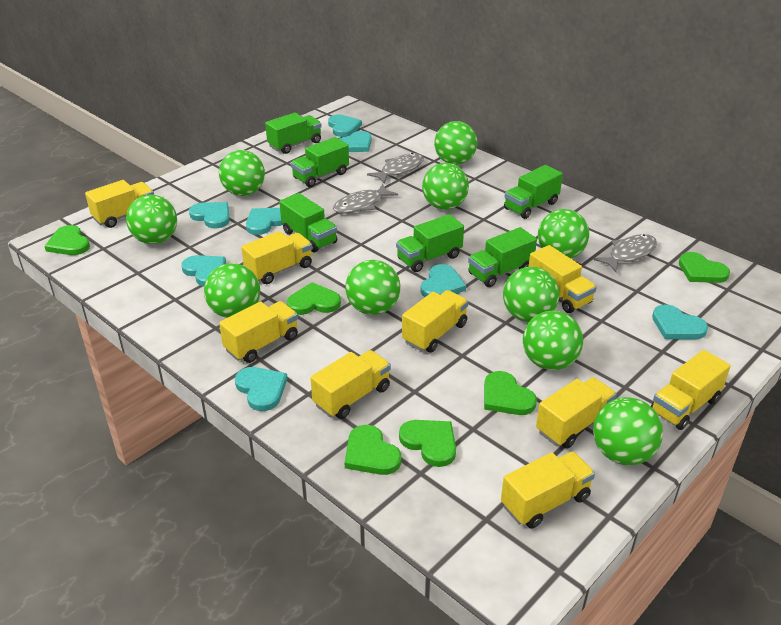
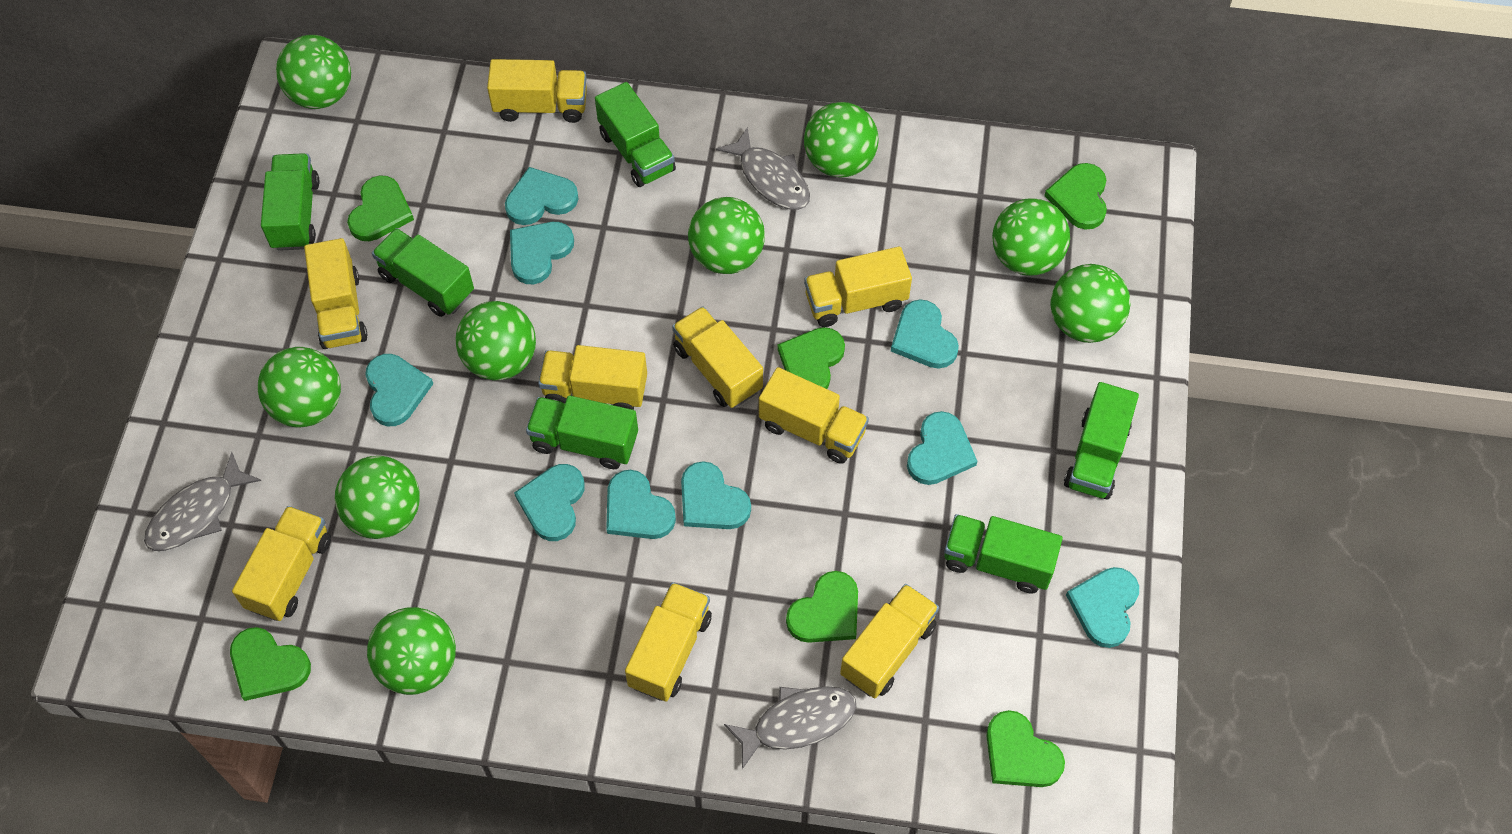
green ball: 10 -> 9
turquoise heart: 8 -> 9

